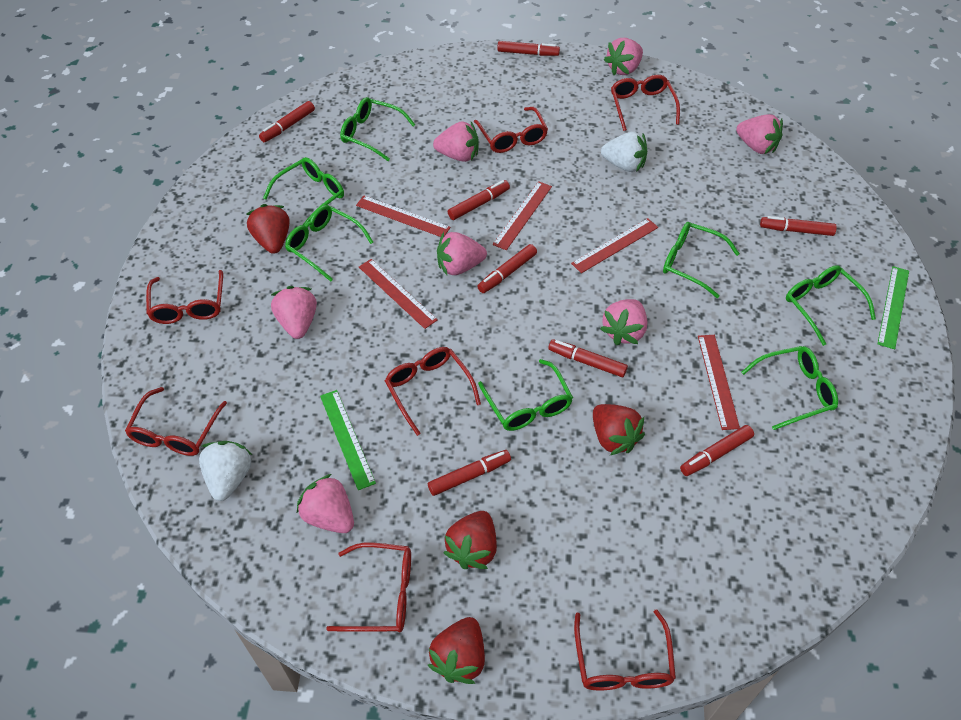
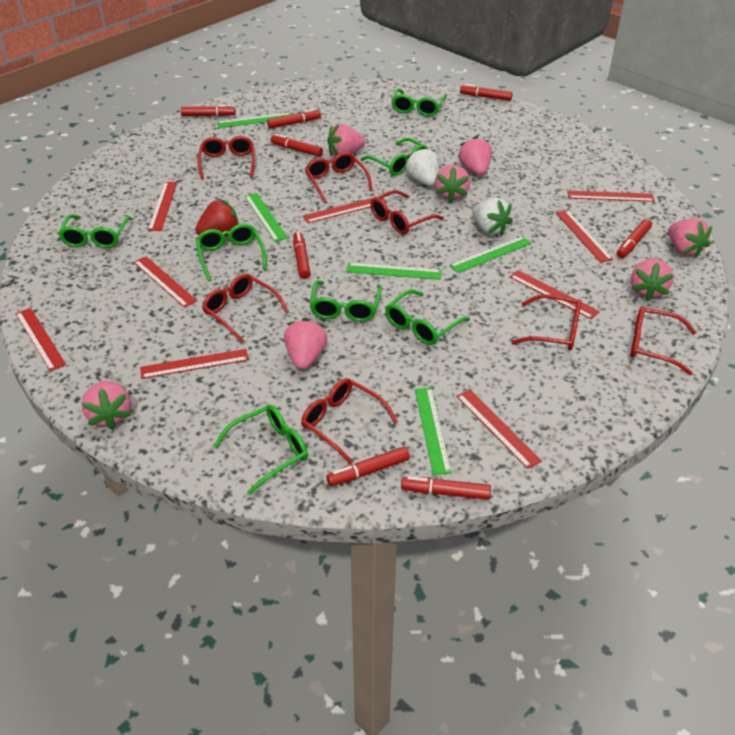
green ruler: 2 -> 5
red ruler: 5 -> 9
red strawberry: 4 -> 1

